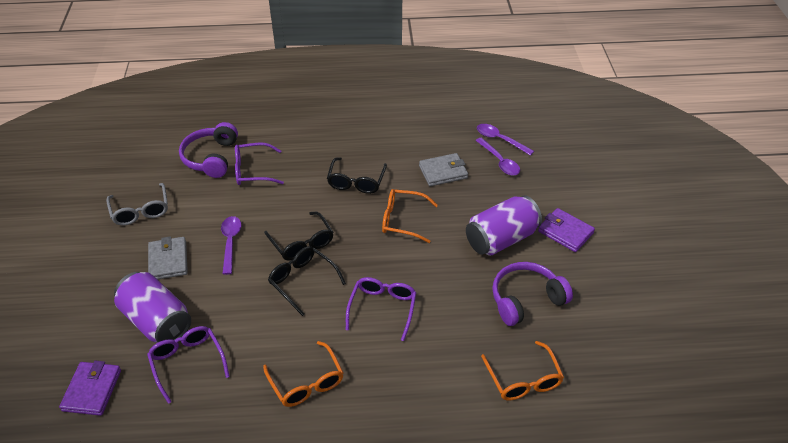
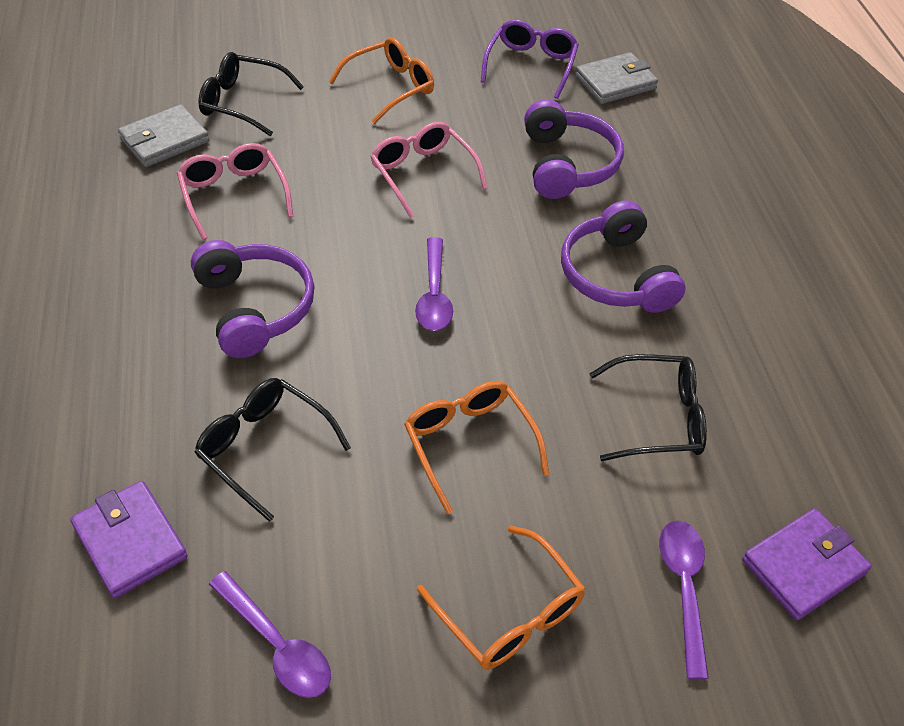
grey glasses: 1 -> 0
pink glasses: 0 -> 2
purple can: 2 -> 0
purple glasses: 3 -> 1
purple headphones: 2 -> 3

